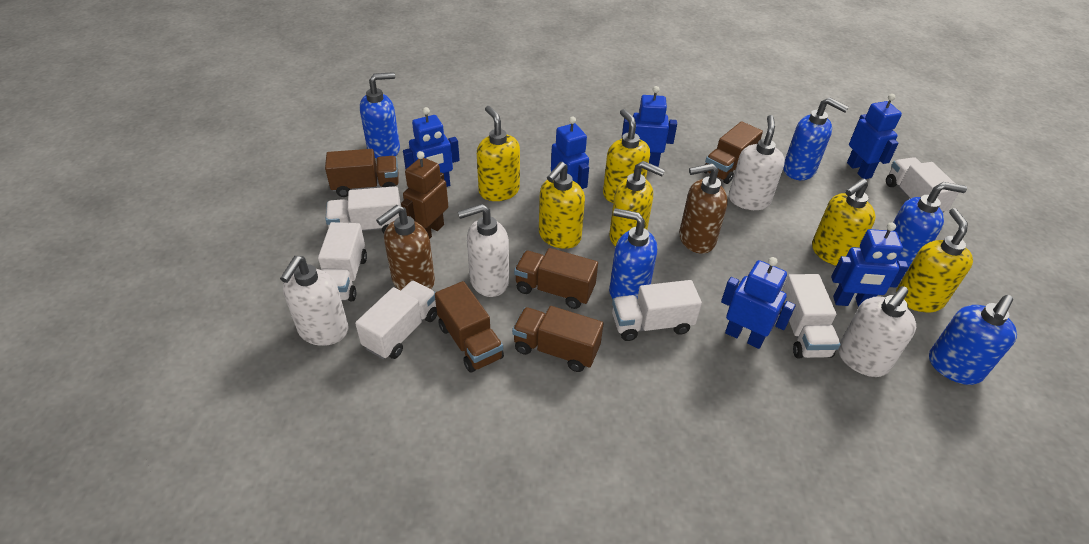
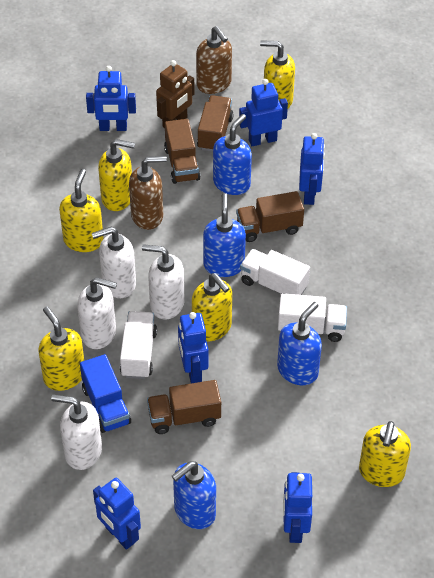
blue soap dispenser: 5 -> 4
blue truck: 0 -> 1
brown truck: 5 -> 4
white truck: 6 -> 3

